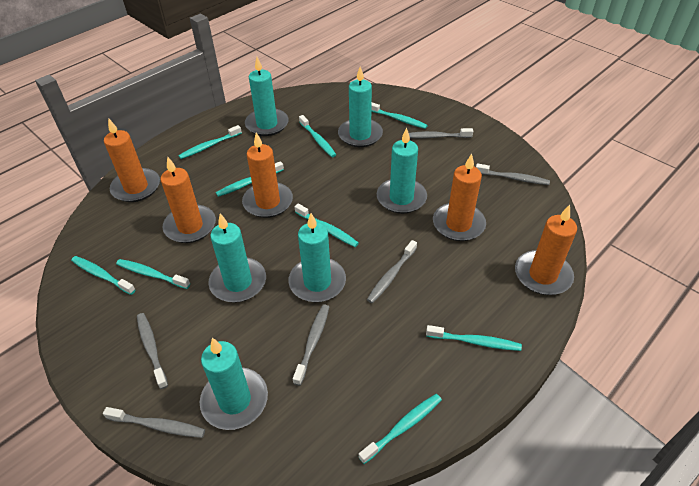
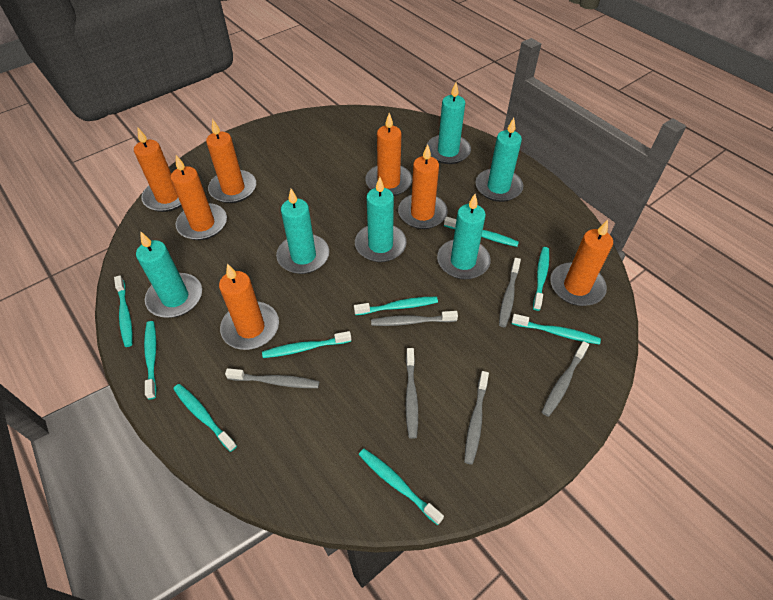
orange candle: 5 -> 7

